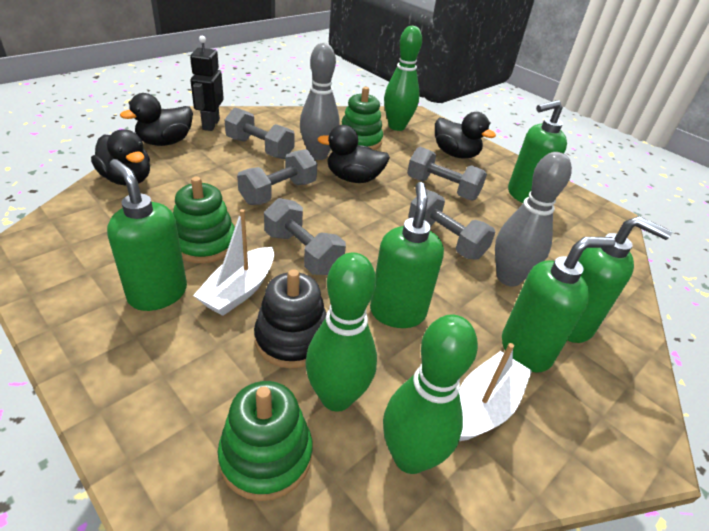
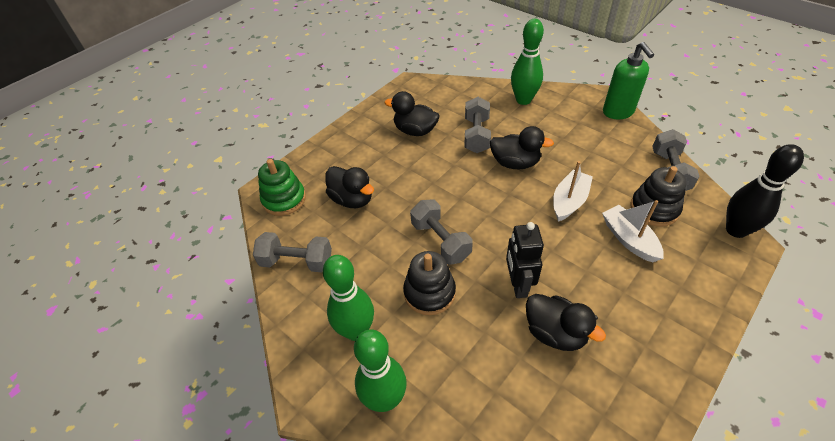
black bowling pin: 0 -> 1
black stacking toy: 1 -> 2
green soap dispenser: 5 -> 1
green stacking toy: 3 -> 1
grey bowling pin: 2 -> 0
grey dumbbell: 5 -> 4

